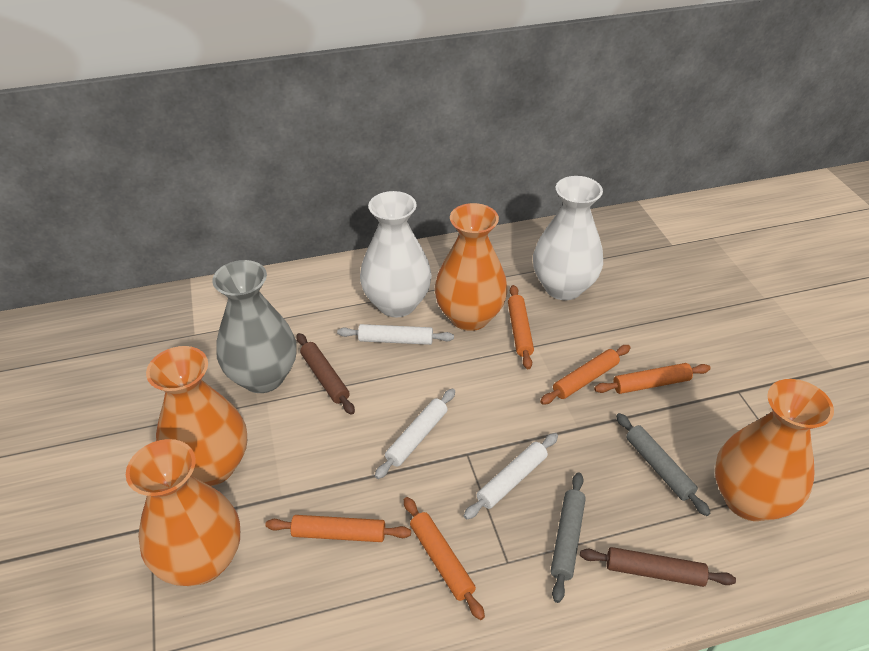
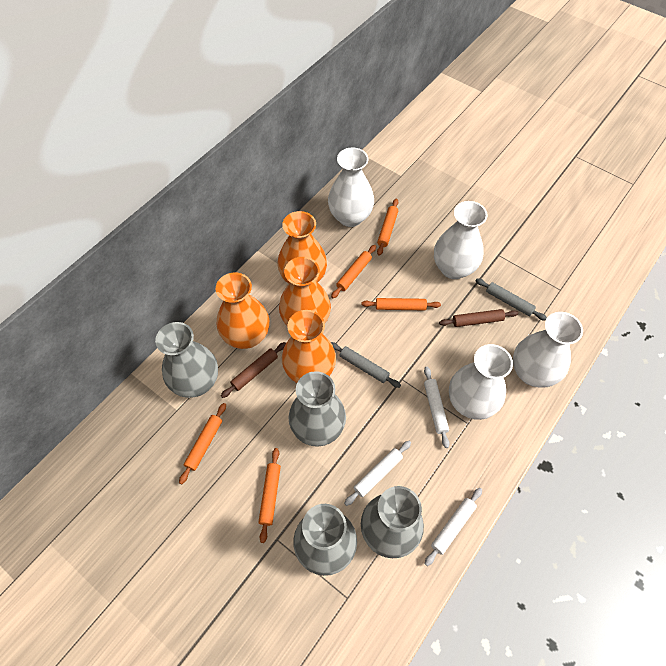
grey vase: 1 -> 4
white vase: 2 -> 4

